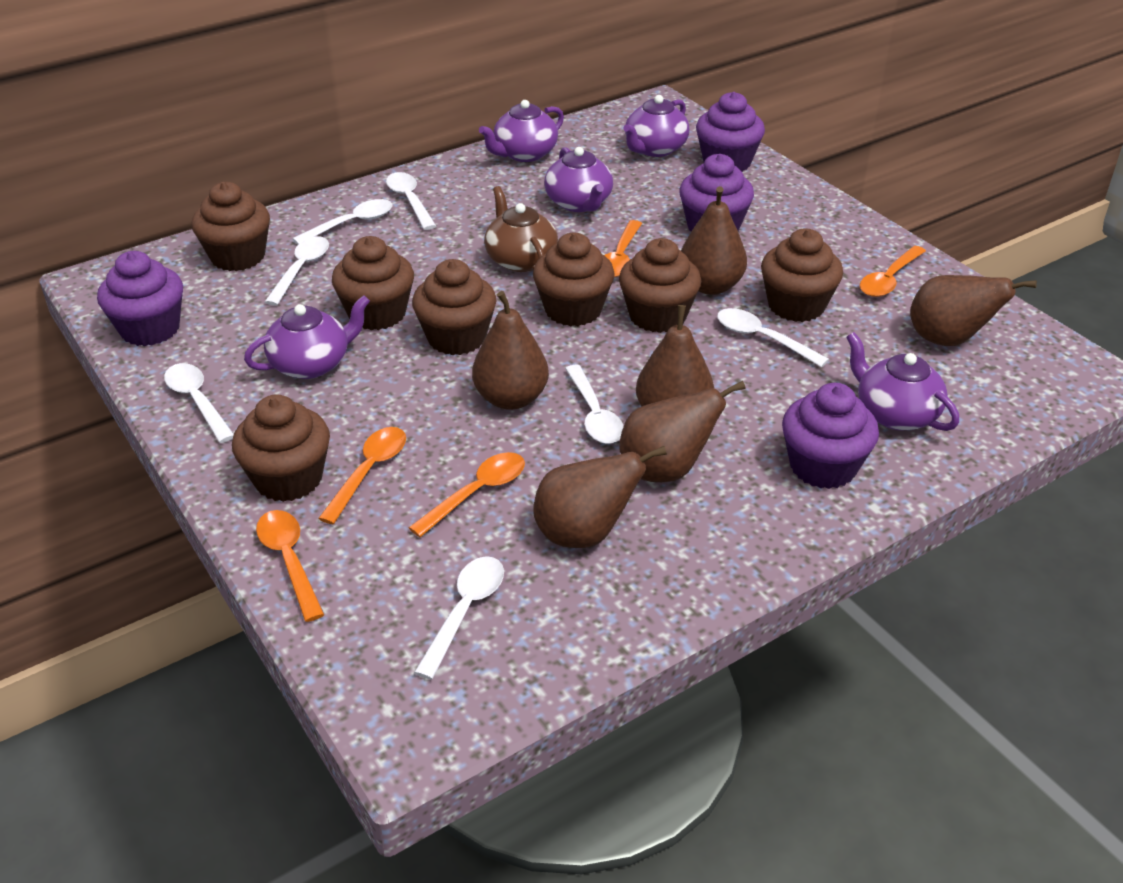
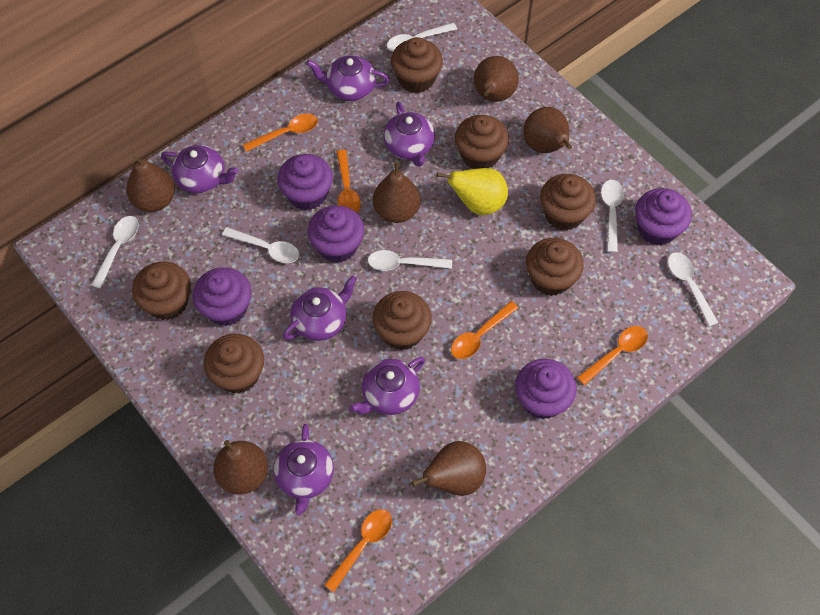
brown teapot: 1 -> 0
purple cupcake: 4 -> 5
purple teapot: 5 -> 6
white spoon: 7 -> 6
yellow pear: 0 -> 1

